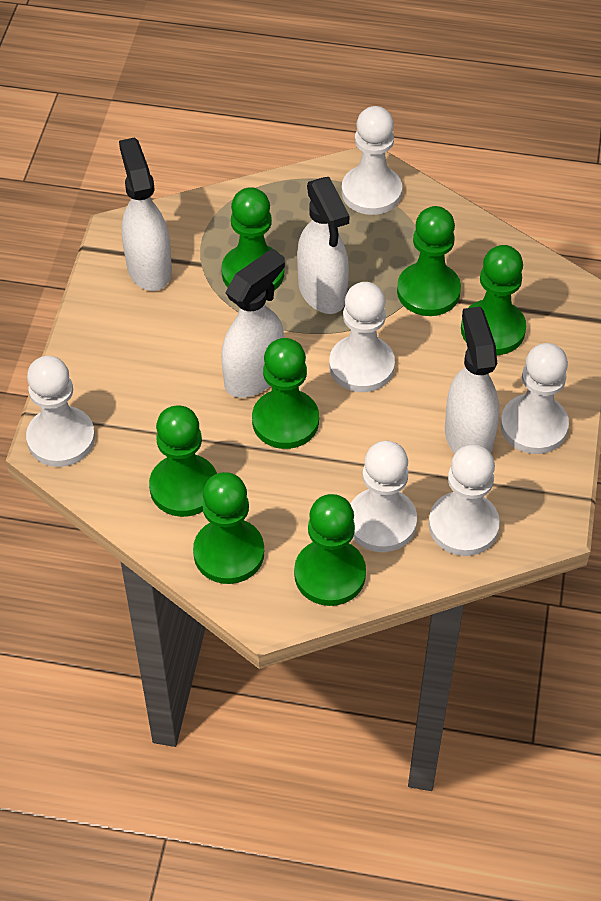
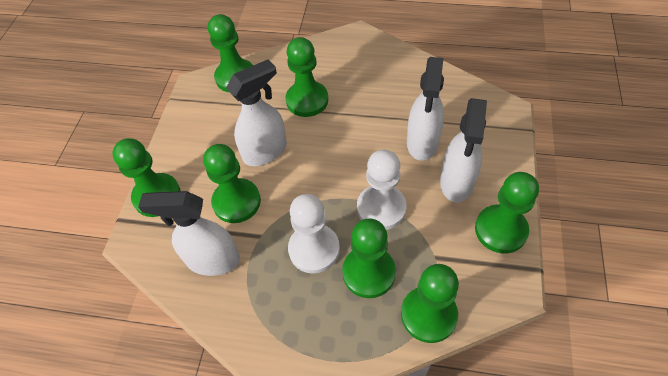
white pawn: 6 -> 2

